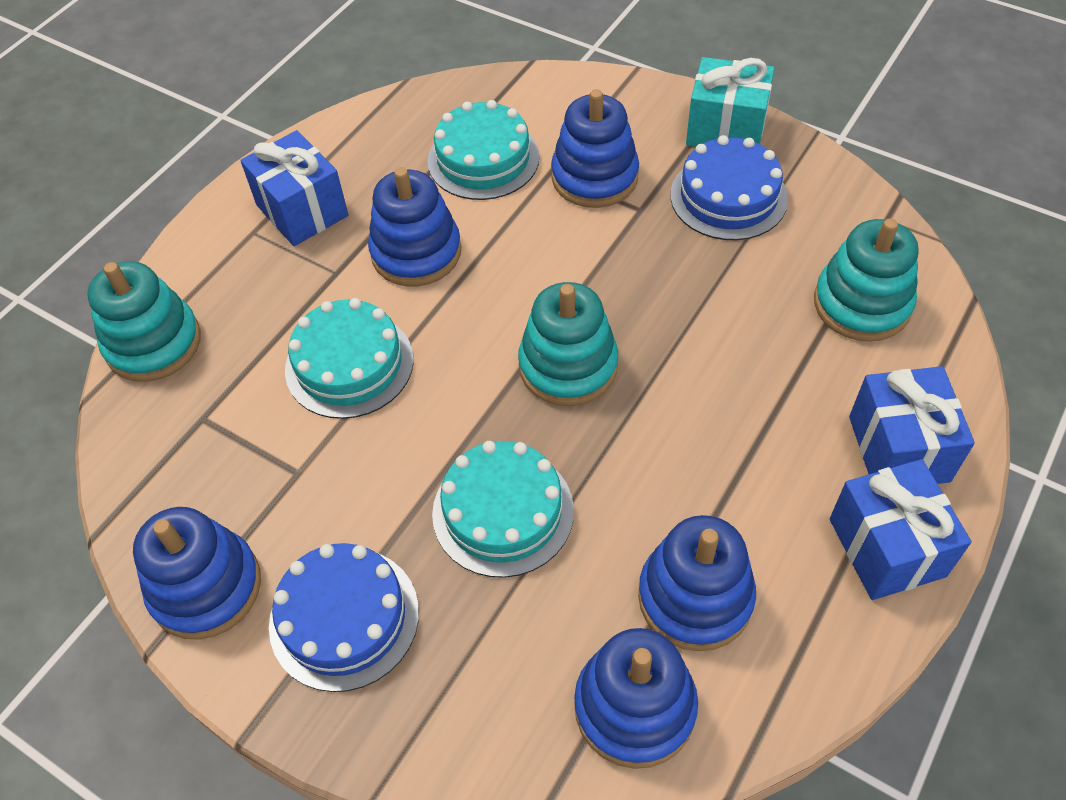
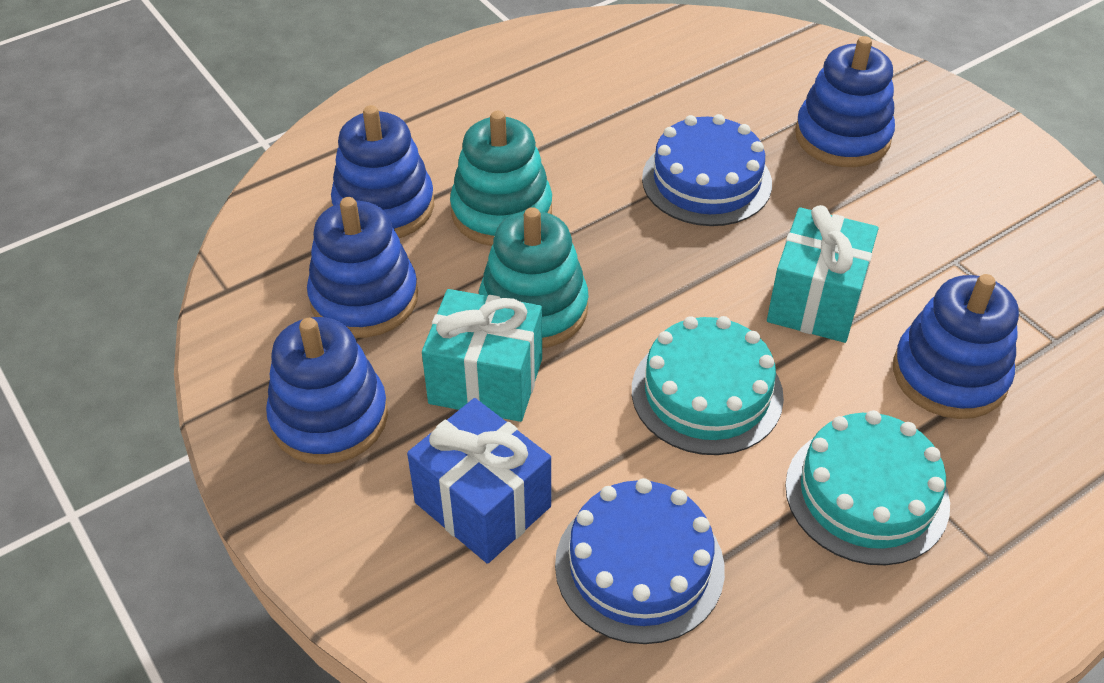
blue gift: 3 -> 1
turquoise cake: 3 -> 2
turquoise gift: 1 -> 2
turquoise stacking toy: 3 -> 2

